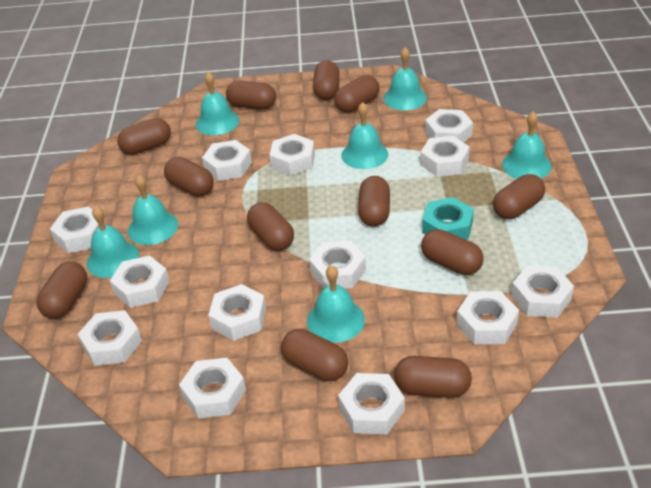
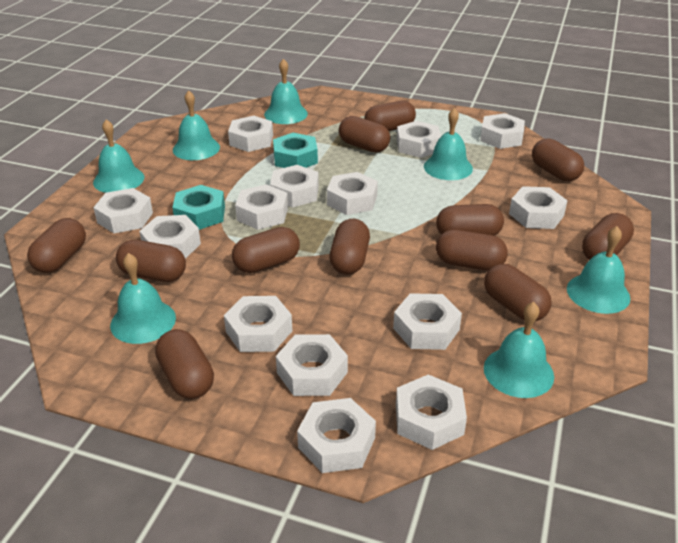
turquoise nut: 1 -> 2
white nut: 13 -> 14

